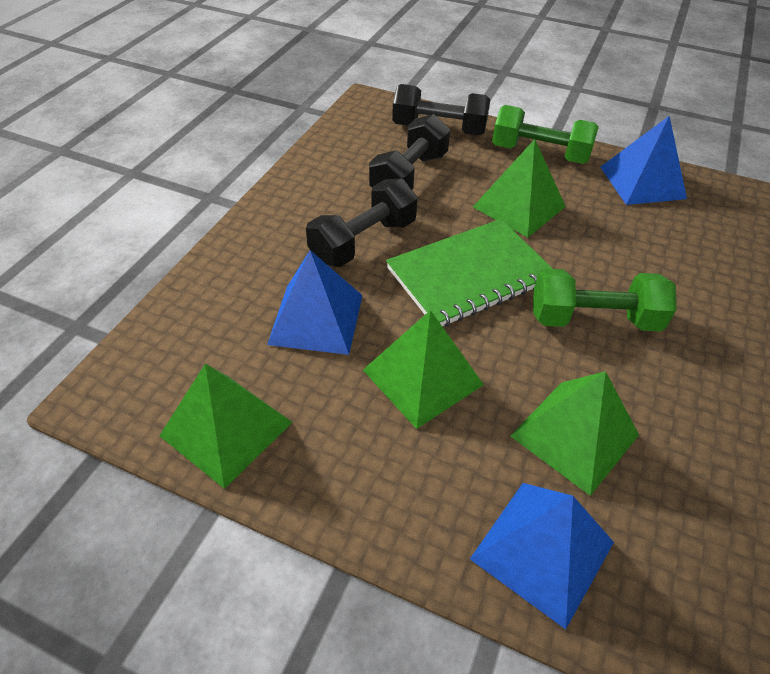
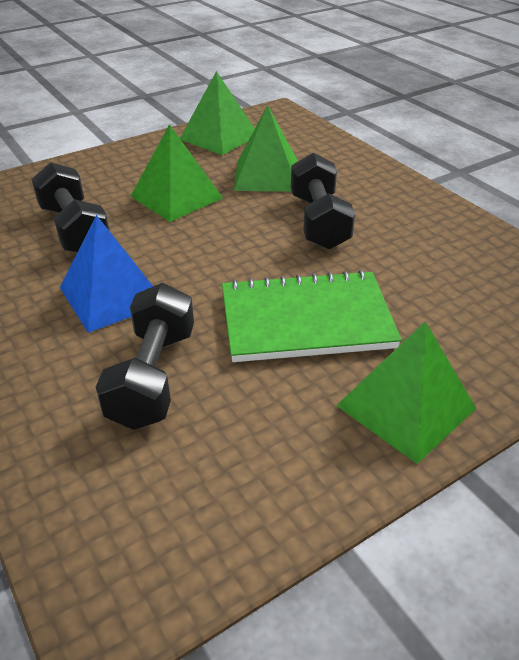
blue pyramid: 3 -> 1
green dumbbell: 2 -> 0

